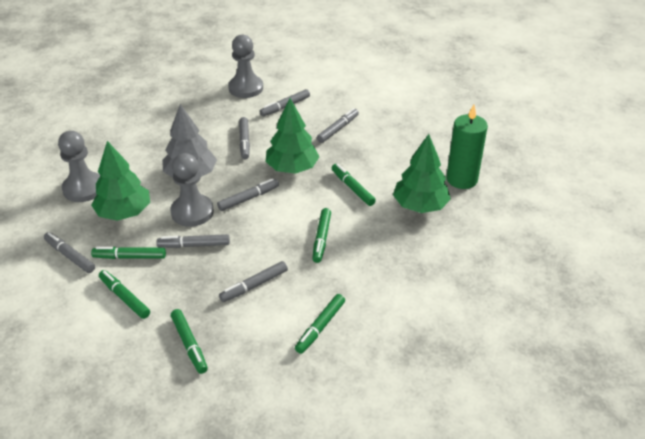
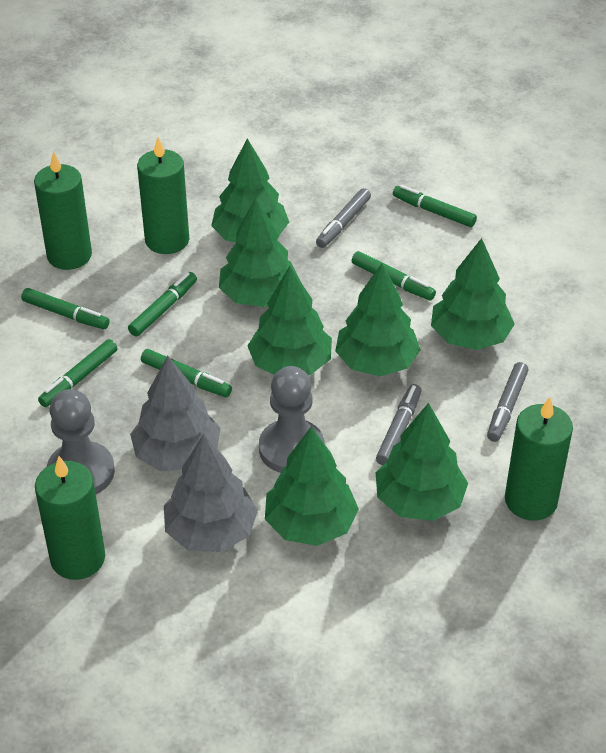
green candle: 1 -> 4
green tree: 3 -> 7
grey marker: 7 -> 3
grey pawn: 3 -> 2
grey tree: 1 -> 2

